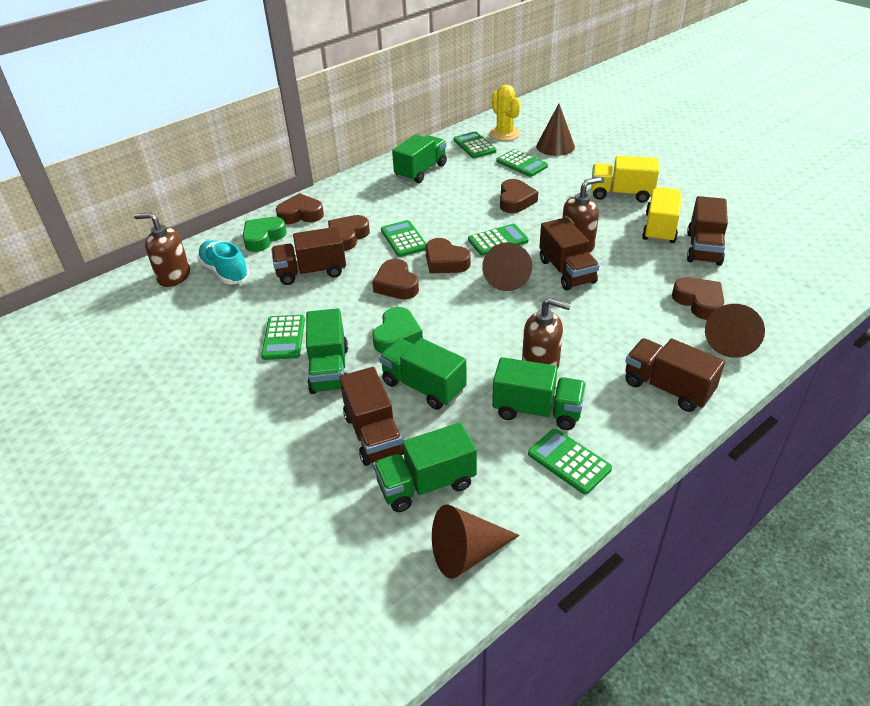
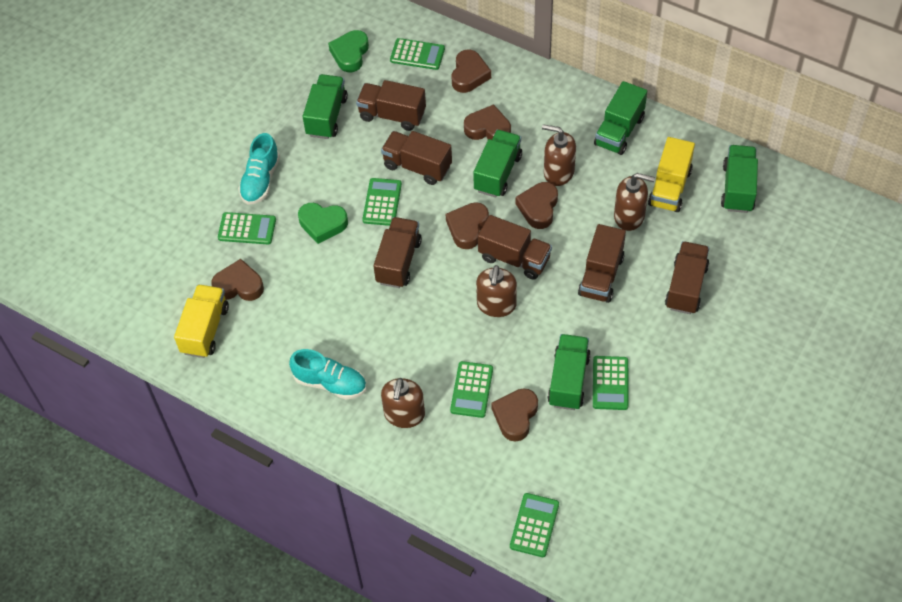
brown cone: 4 -> 0
brown soap dispenser: 3 -> 4
brown truck: 5 -> 6
turquoise shoe: 1 -> 2
yellow cactus: 1 -> 0

